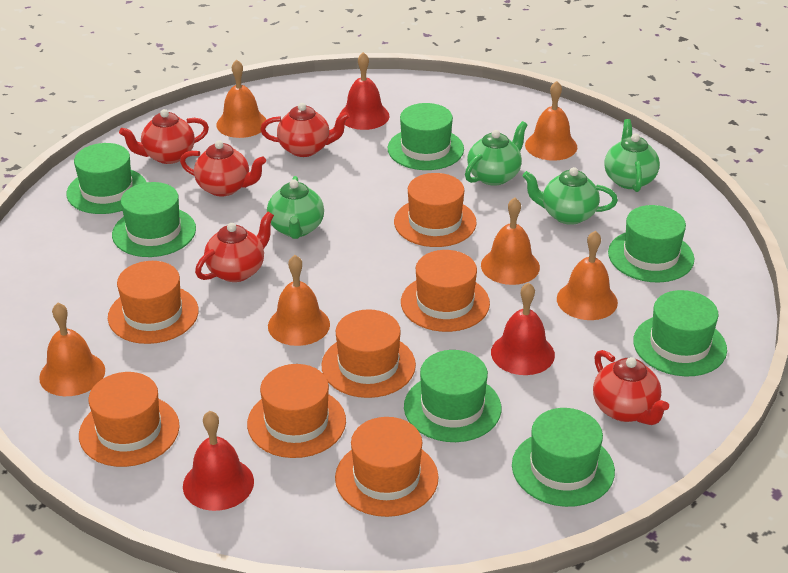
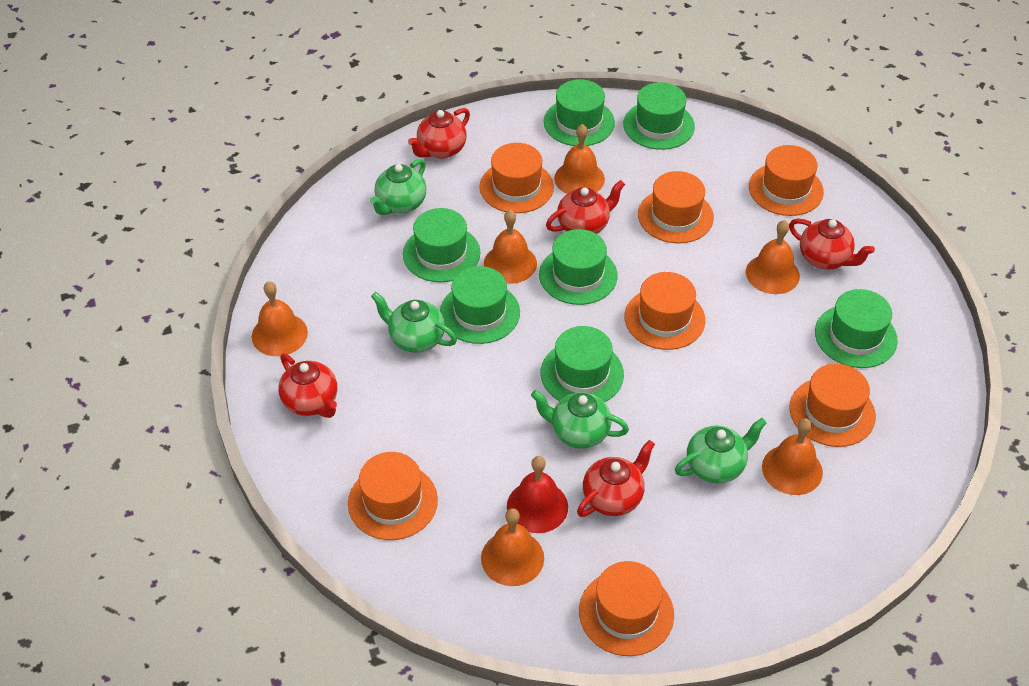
red bell: 3 -> 1

